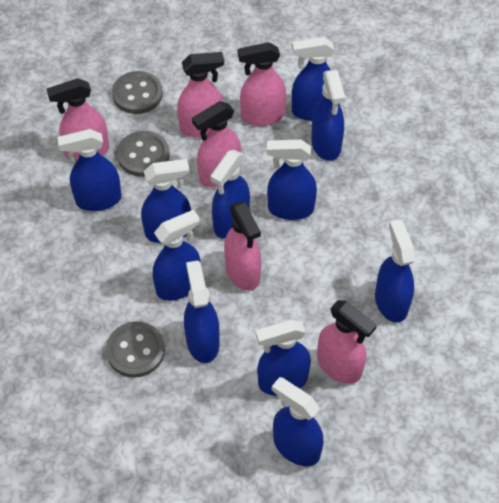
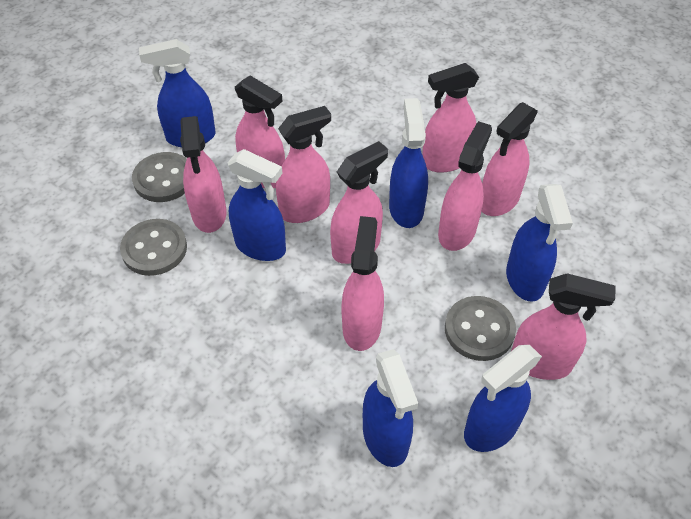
blue spray bottle: 11 -> 6
pink spray bottle: 6 -> 9

